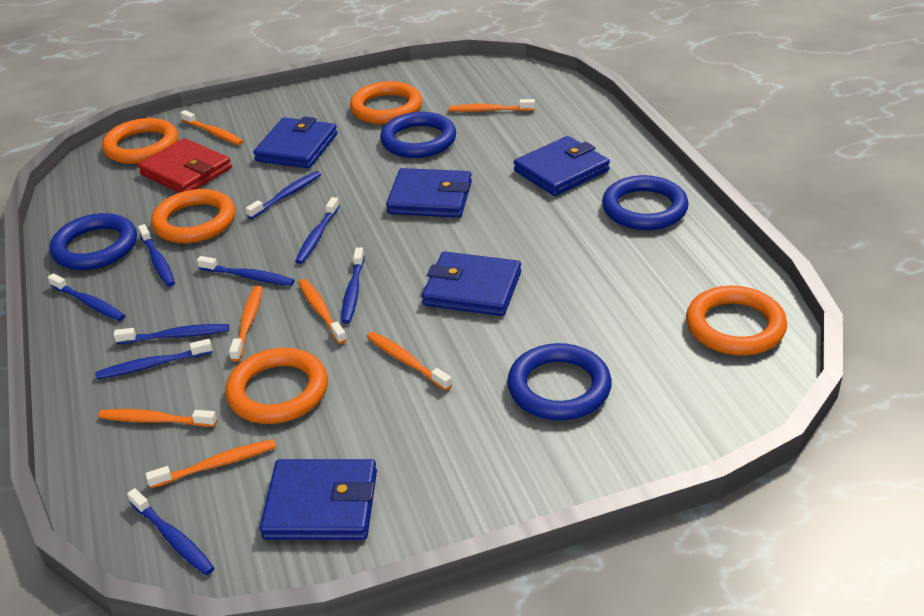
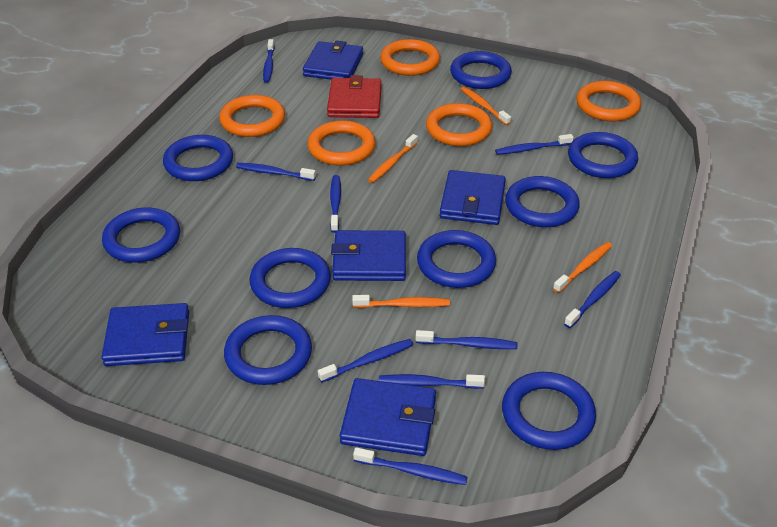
blue ring: 4 -> 9
orange toothbrush: 7 -> 4

